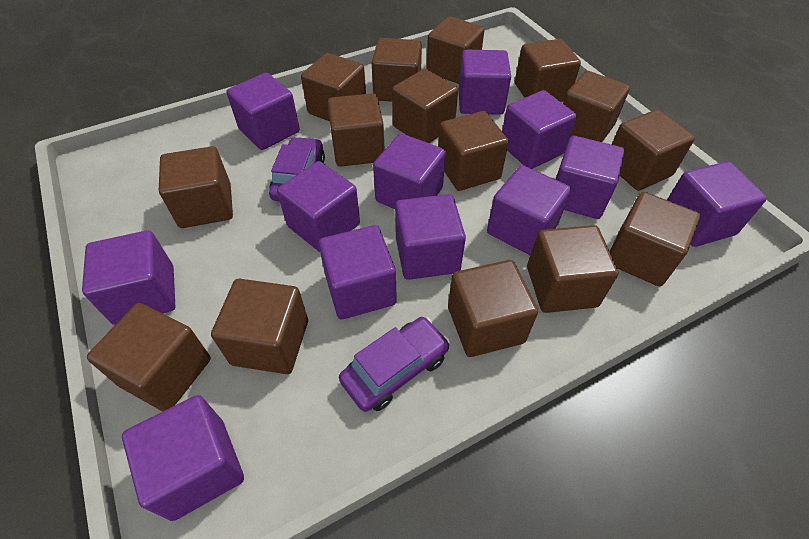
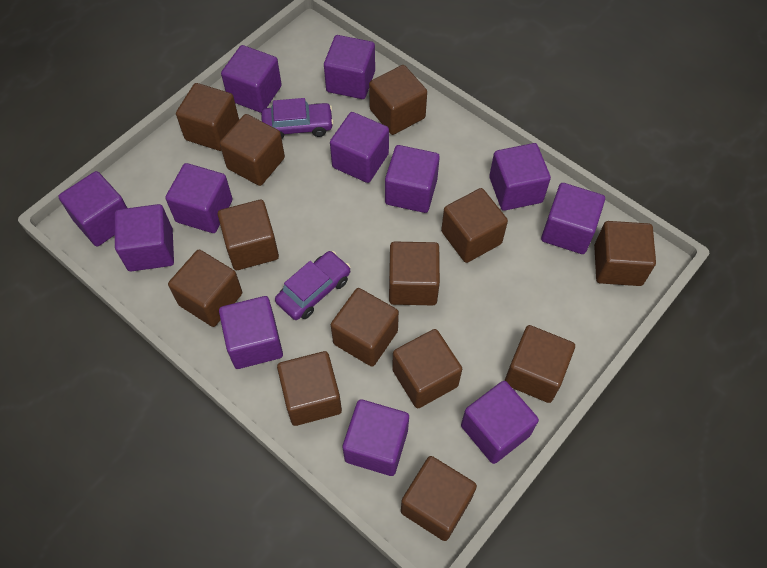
brown cube: 15 -> 13

